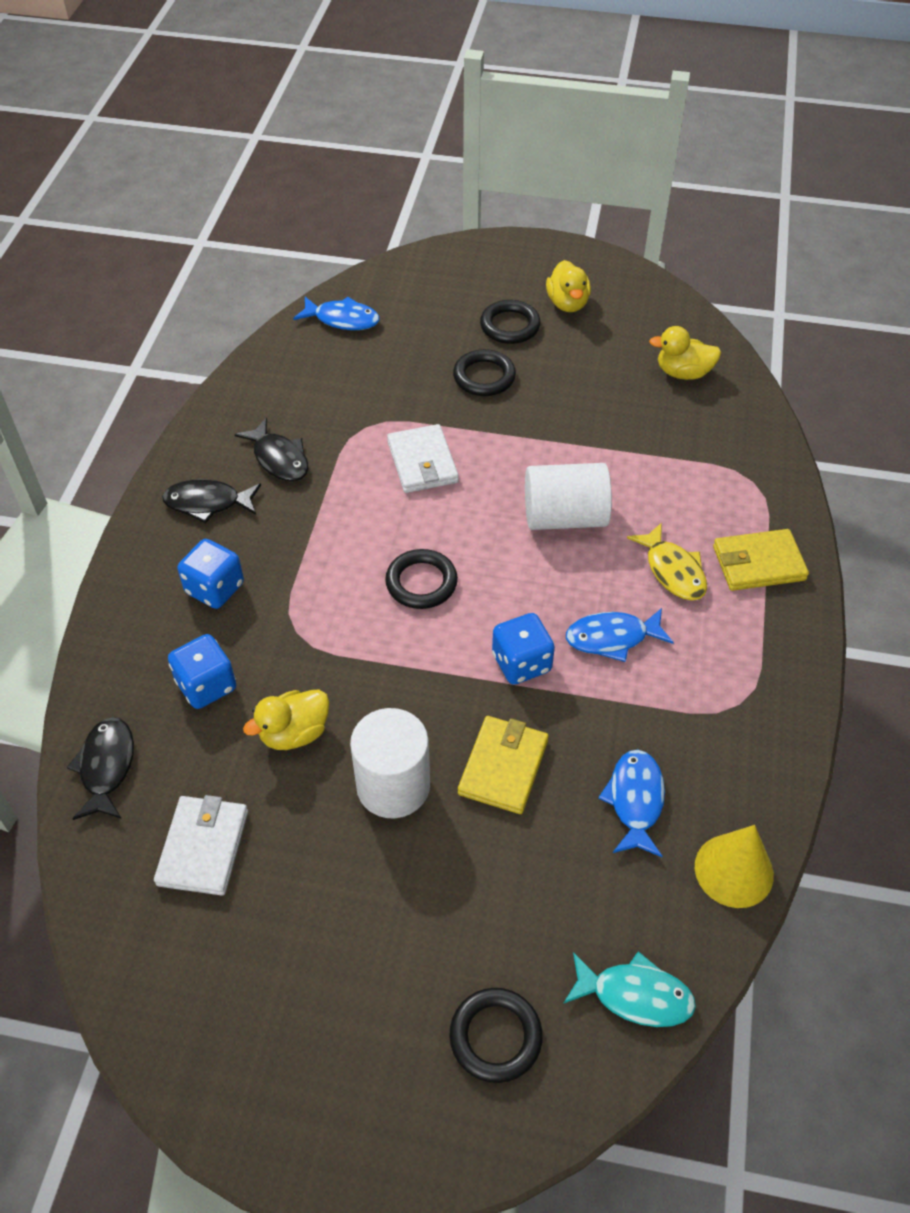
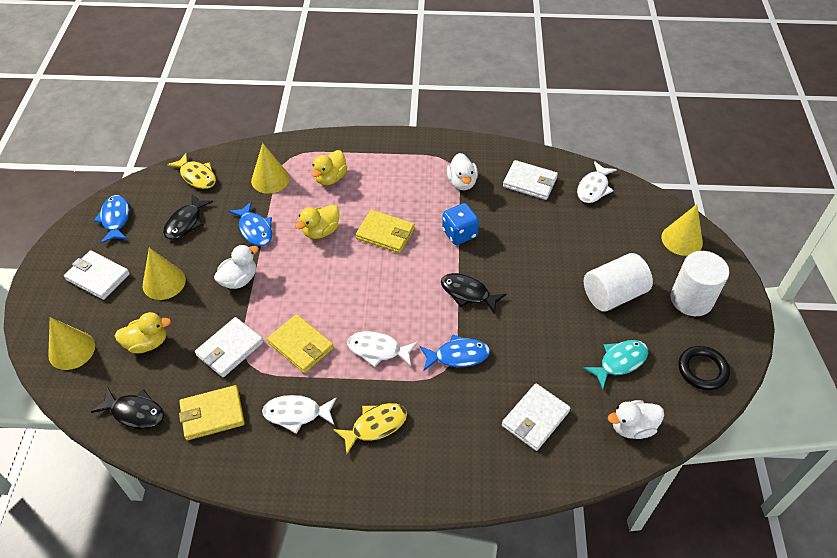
black ring: 4 -> 1
blue dice: 3 -> 1
white duck: 0 -> 3
white fish: 0 -> 3
white wallet: 2 -> 4
yellow cone: 1 -> 4
yellow fish: 1 -> 2
yellow wallet: 2 -> 3

